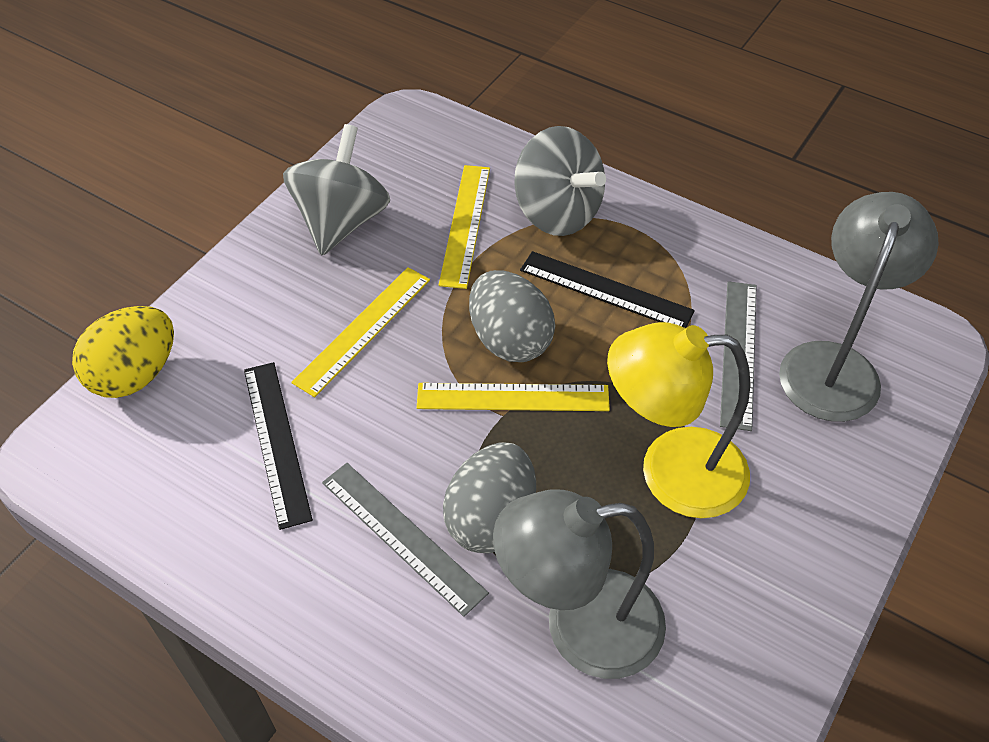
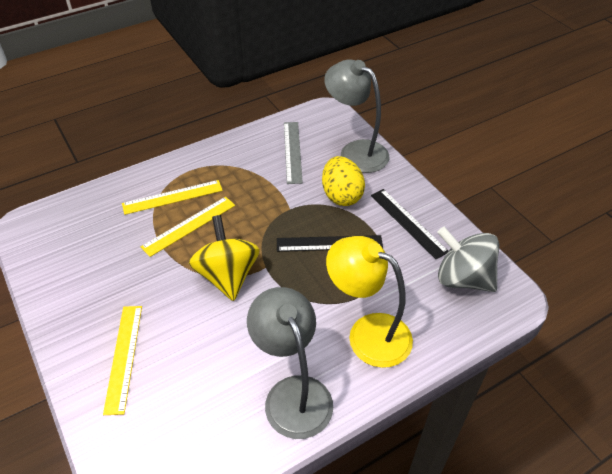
grey egg: 2 -> 0
grey ruler: 2 -> 1
grey spinning top: 2 -> 1
yellow spinning top: 0 -> 1

